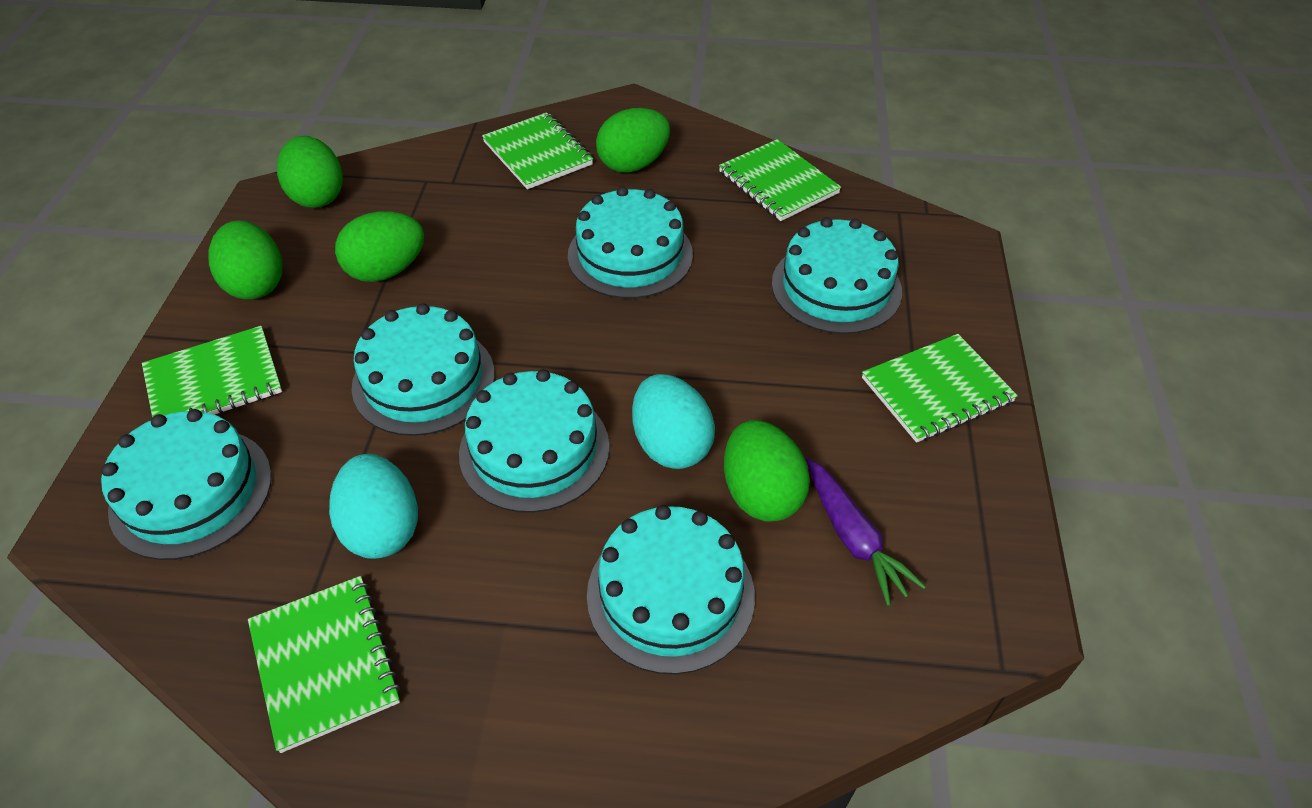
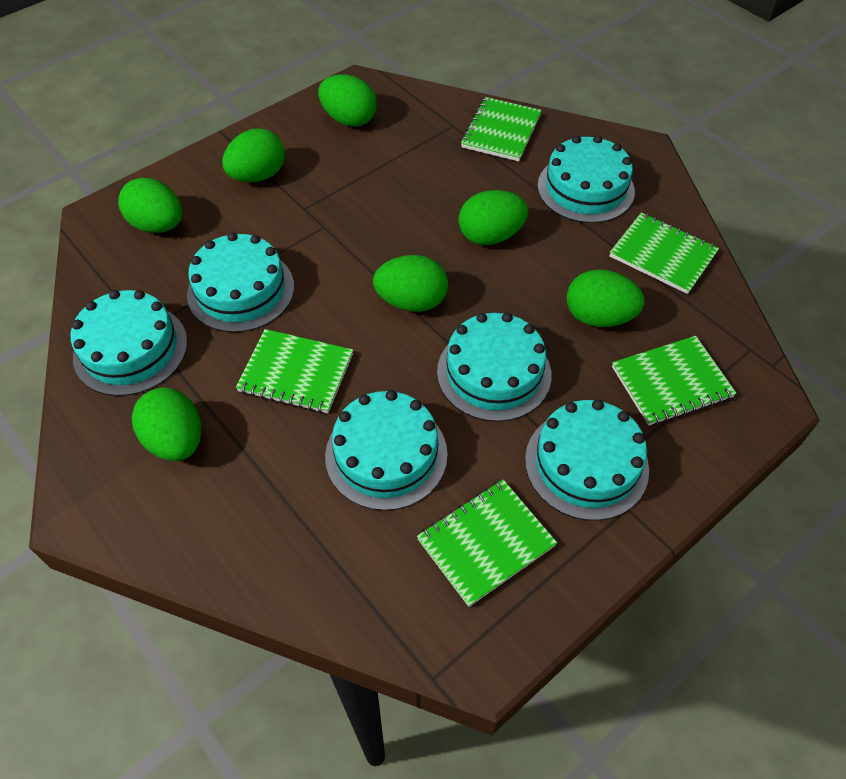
green egg: 5 -> 7
purple carrot: 1 -> 0
turquoise egg: 2 -> 0

